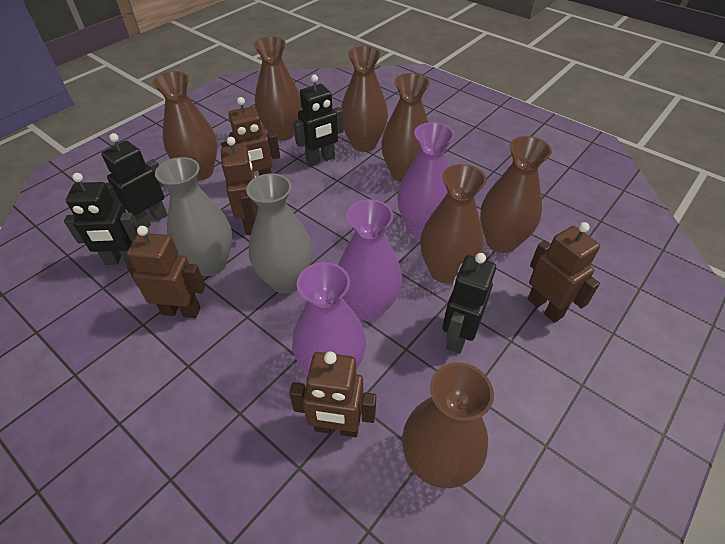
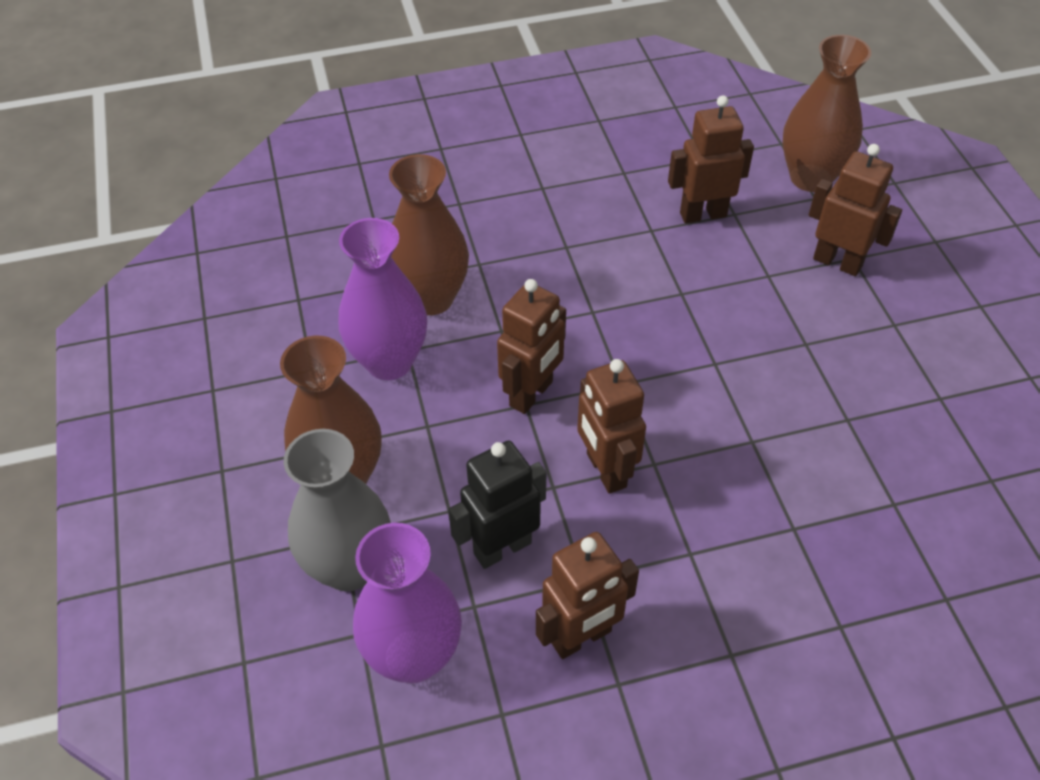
black robot: 4 -> 1
brown vase: 7 -> 3
grey vase: 2 -> 1
purple vase: 3 -> 2

